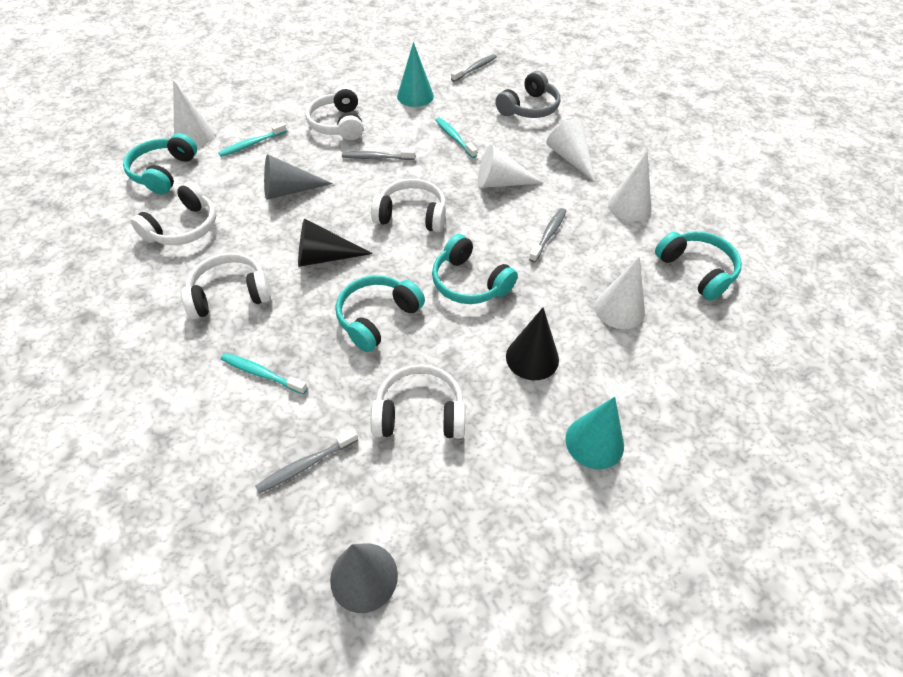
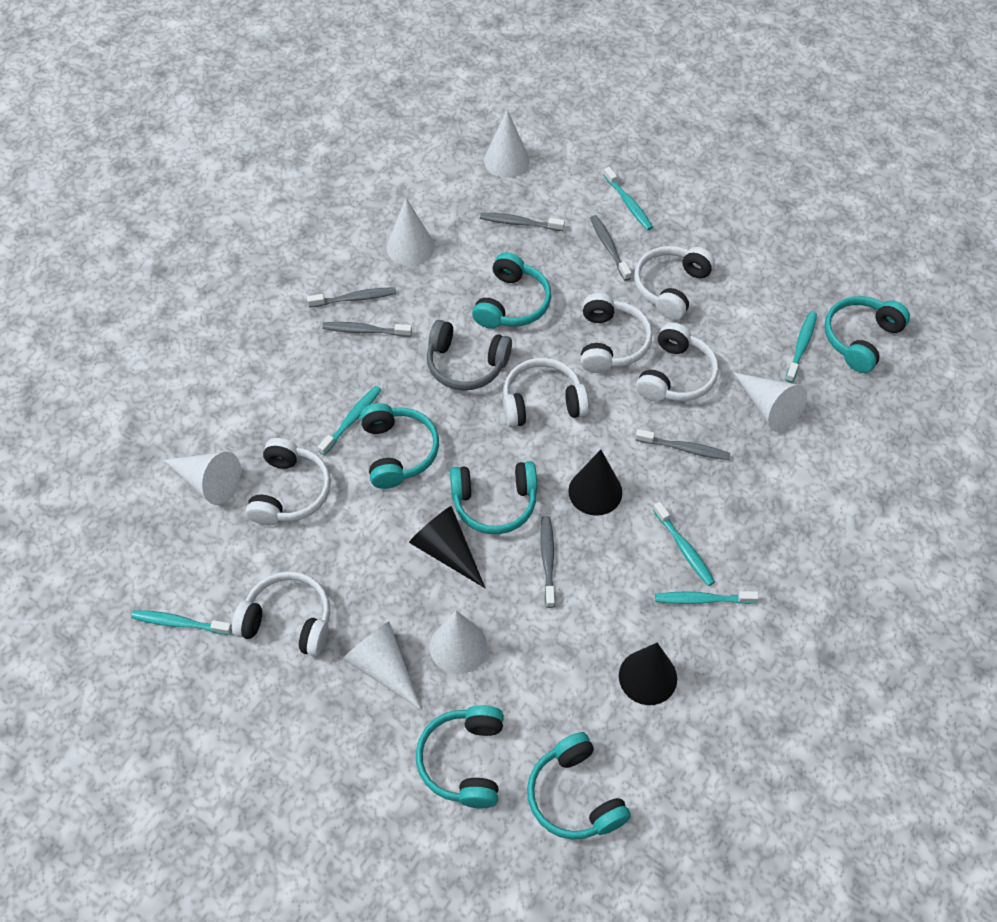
black cone: 2 -> 3
grey cone: 2 -> 0
grey toothbrush: 4 -> 6
turquoise cone: 2 -> 0
turquoise headphones: 4 -> 6
turquoise toothbrush: 3 -> 6
white cone: 5 -> 6
white headphones: 5 -> 6

